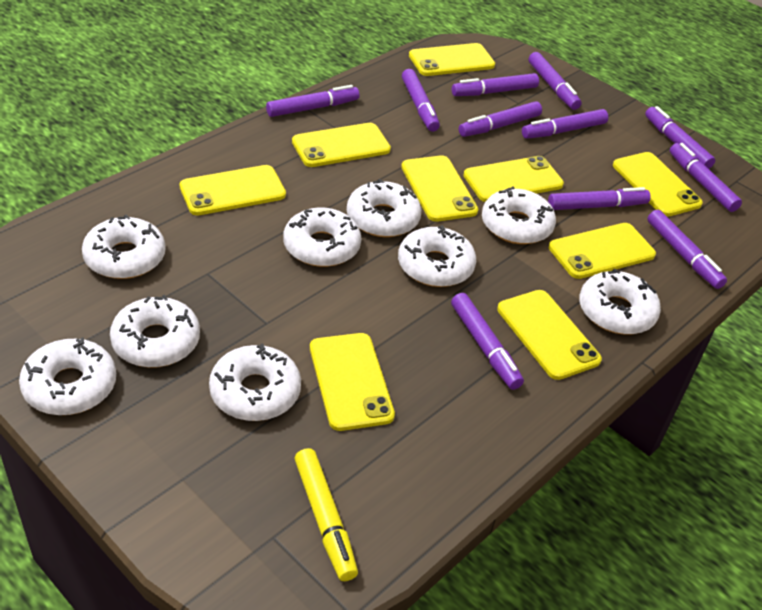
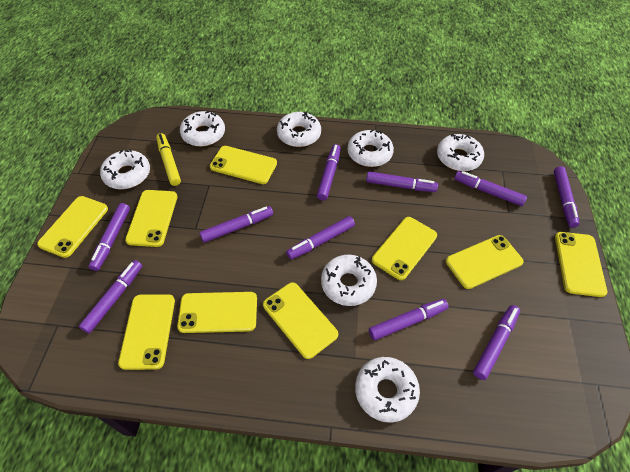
purple marker: 11 -> 10
white donut: 9 -> 7

